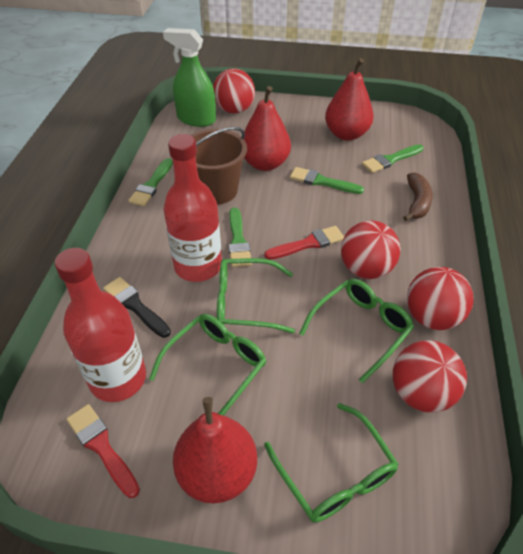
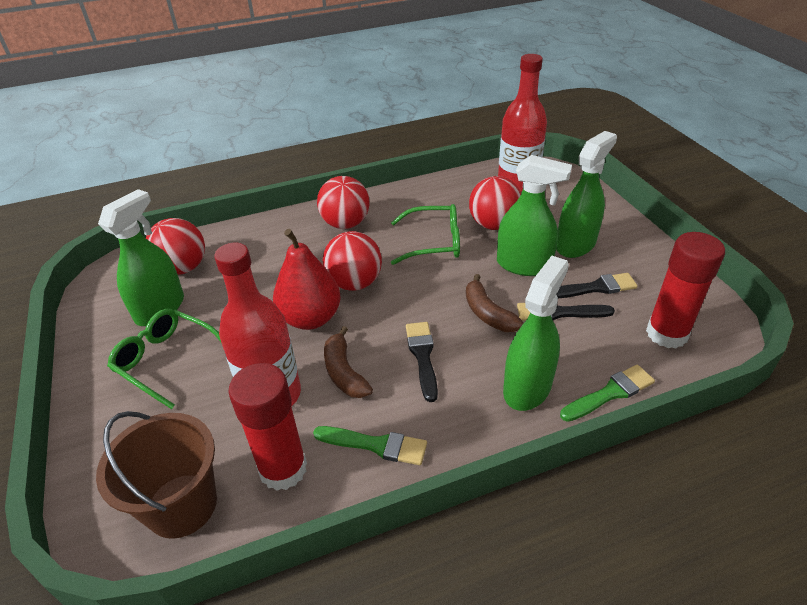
black brush: 1 -> 3
brown banana: 1 -> 2
green brush: 4 -> 2
green glasses: 4 -> 2
green spray bottle: 1 -> 4
red brush: 2 -> 0
red glue stick: 0 -> 2
red pear: 3 -> 1

